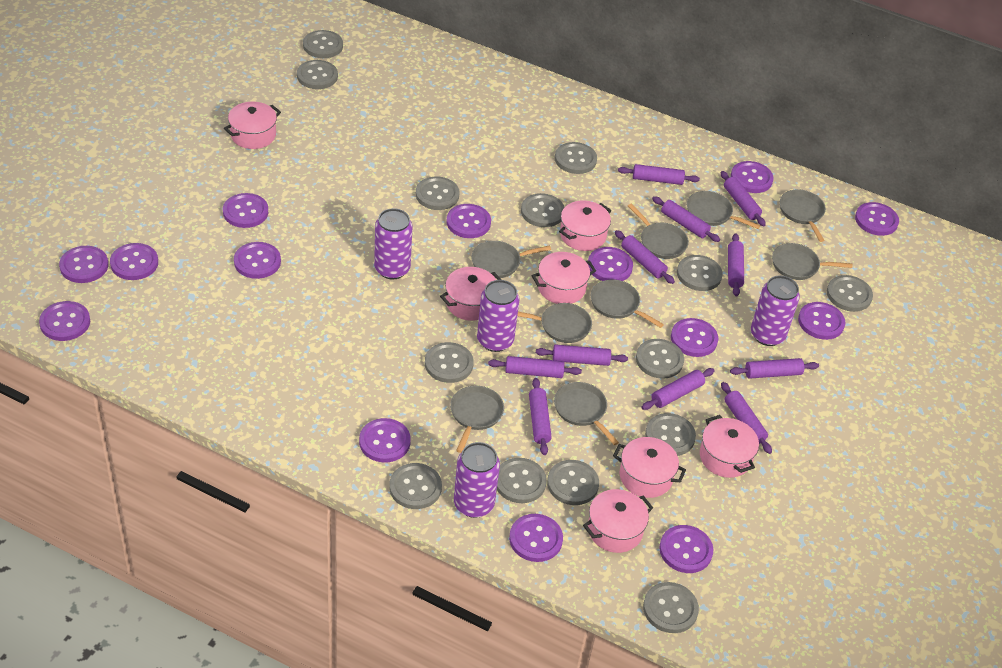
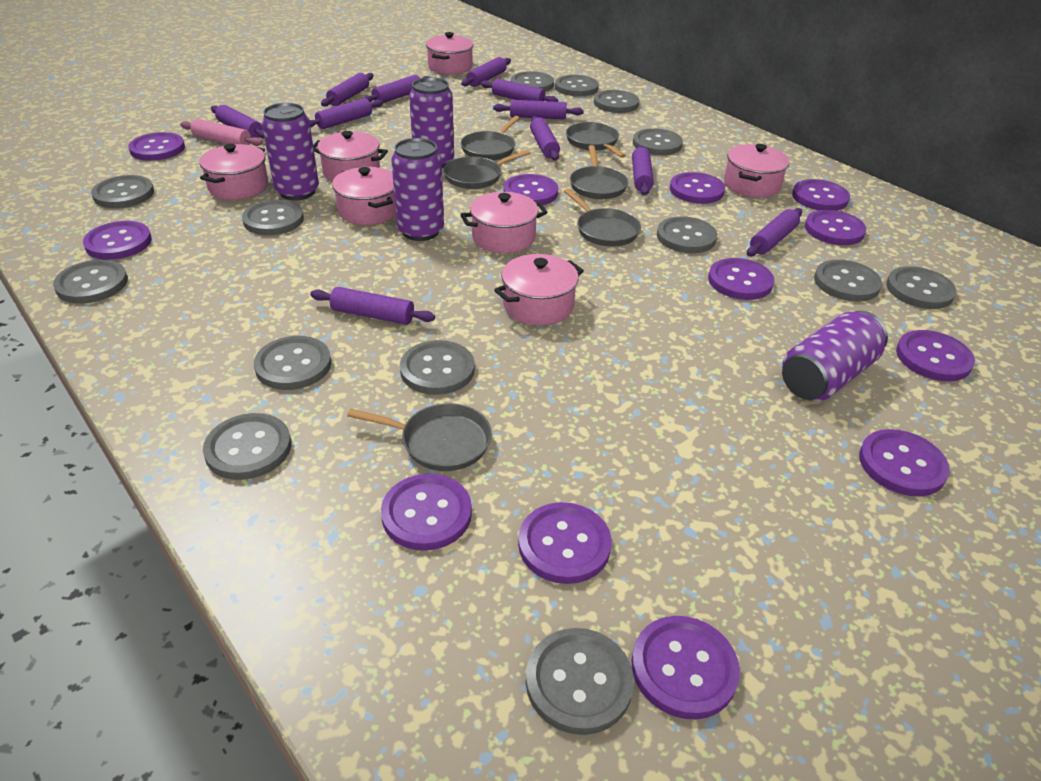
grey pan: 9 -> 6
pink rolling pin: 0 -> 1
purple button: 14 -> 12

